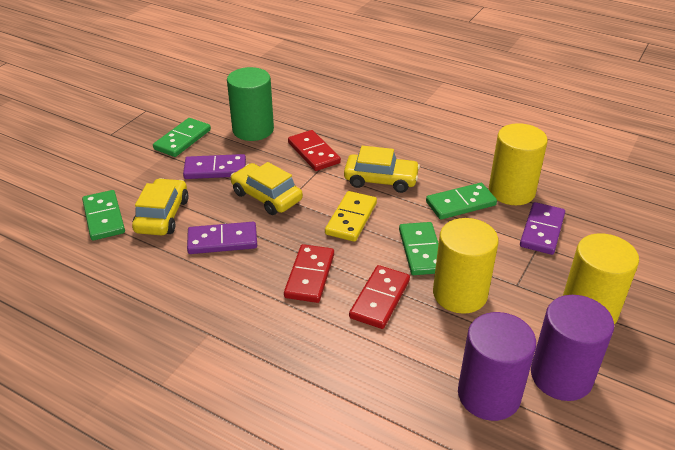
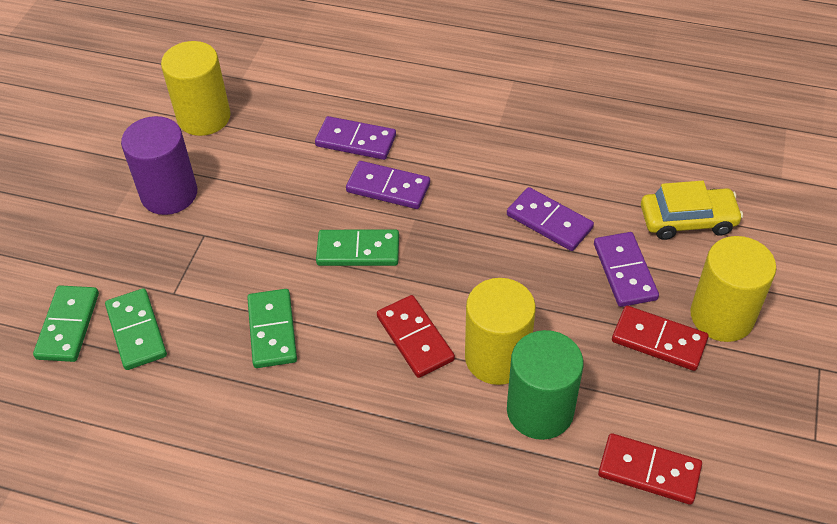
purple cylinder: 2 -> 1
purple domino: 3 -> 4
yellow car: 3 -> 1
yellow domino: 1 -> 0

